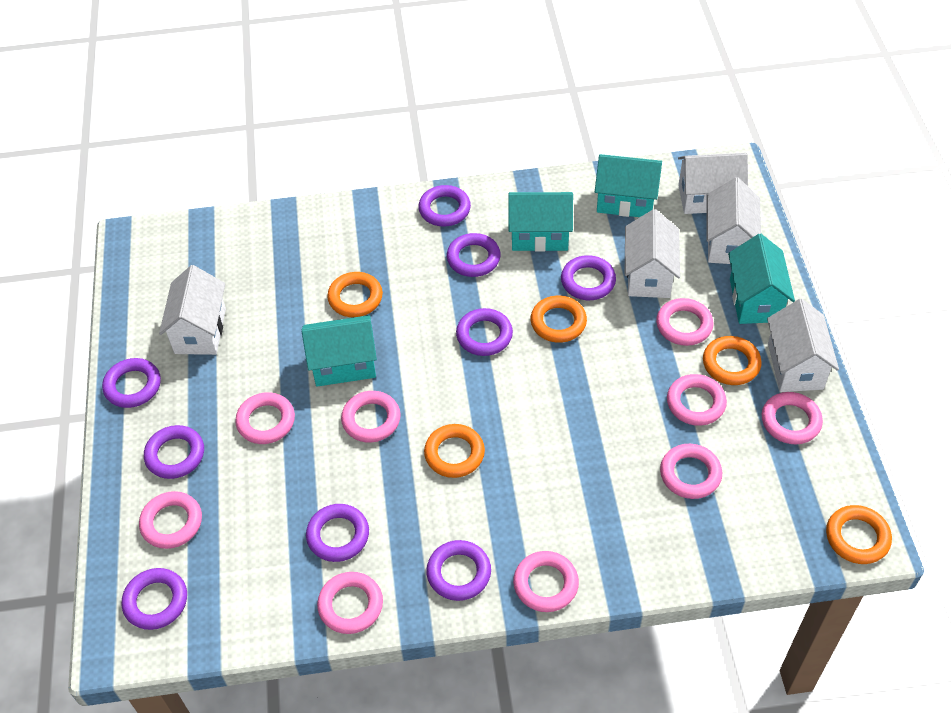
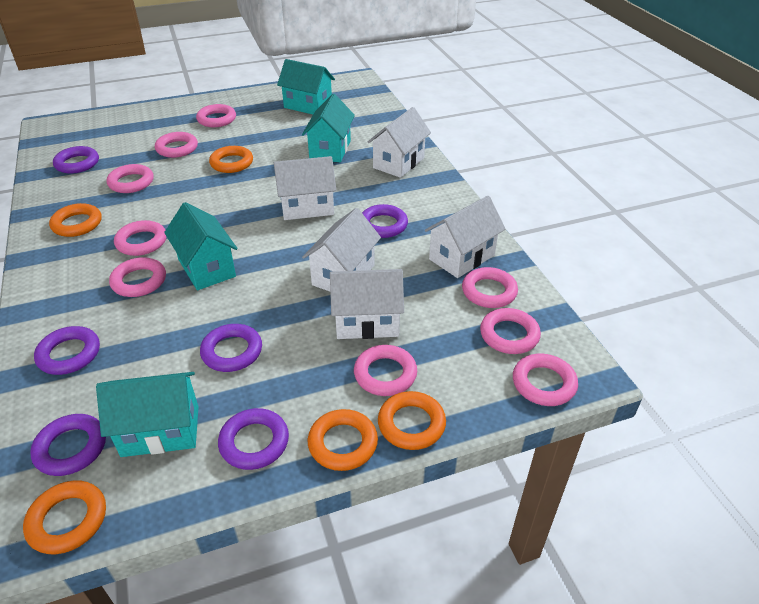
purple ring: 9 -> 6

